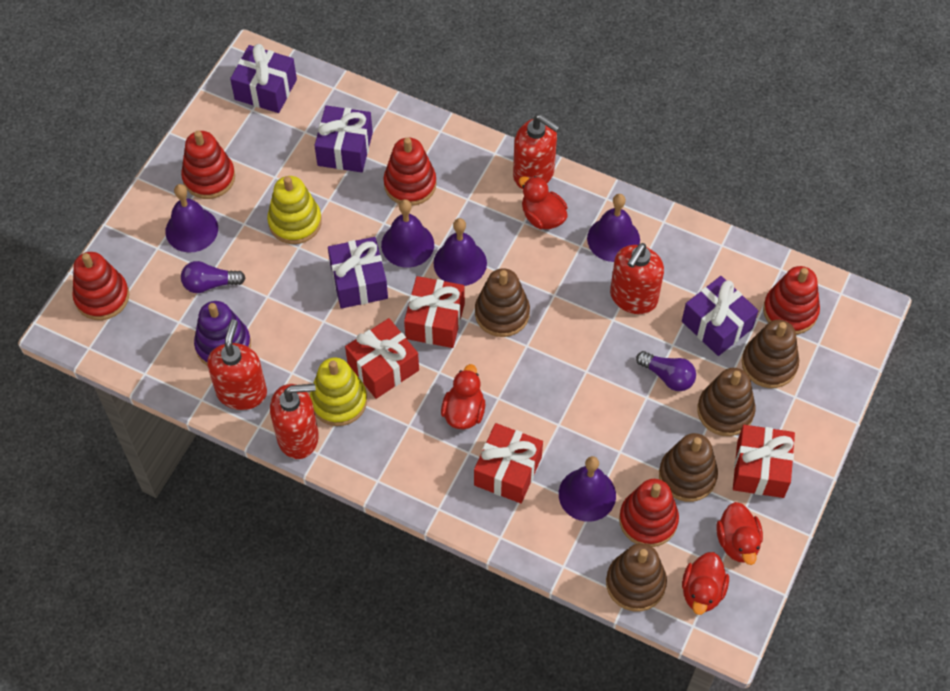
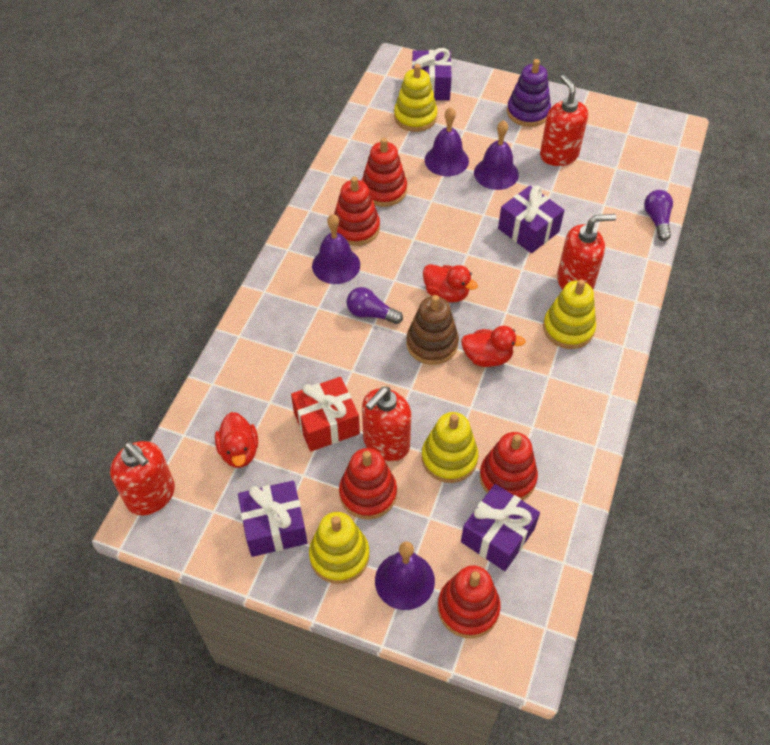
brown stacking toy: 5 -> 1
purple bell: 5 -> 4
red duck: 4 -> 3
red gift: 4 -> 1
yellow stacking toy: 2 -> 4

